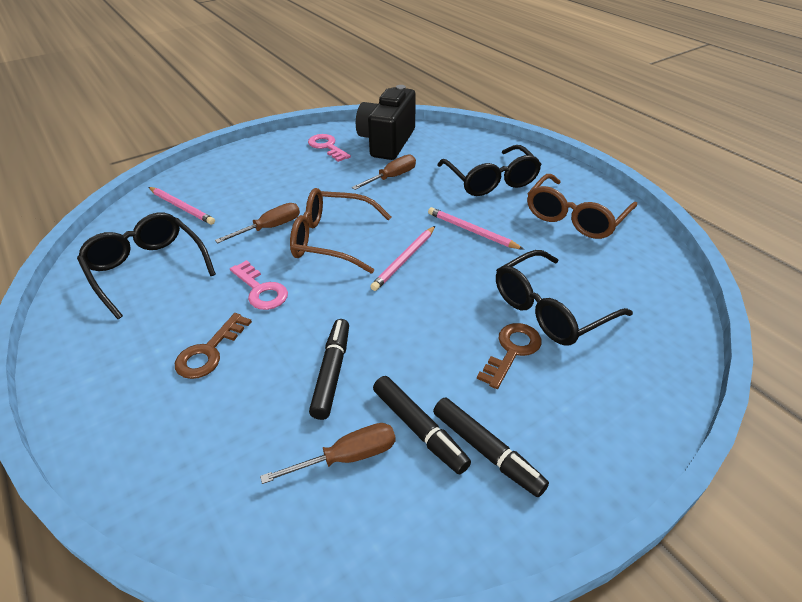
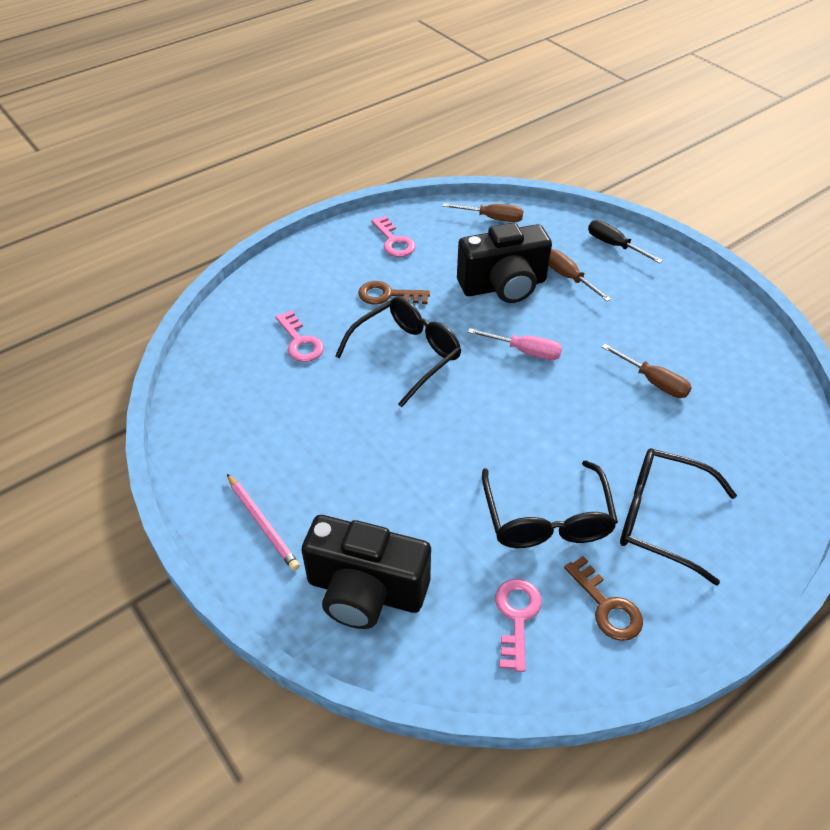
black camera: 1 -> 2
black marker: 3 -> 0
black screwdriver: 0 -> 1
brown glasses: 2 -> 0
pink key: 2 -> 3
pink pencil: 3 -> 1
pink screwdriver: 0 -> 1

